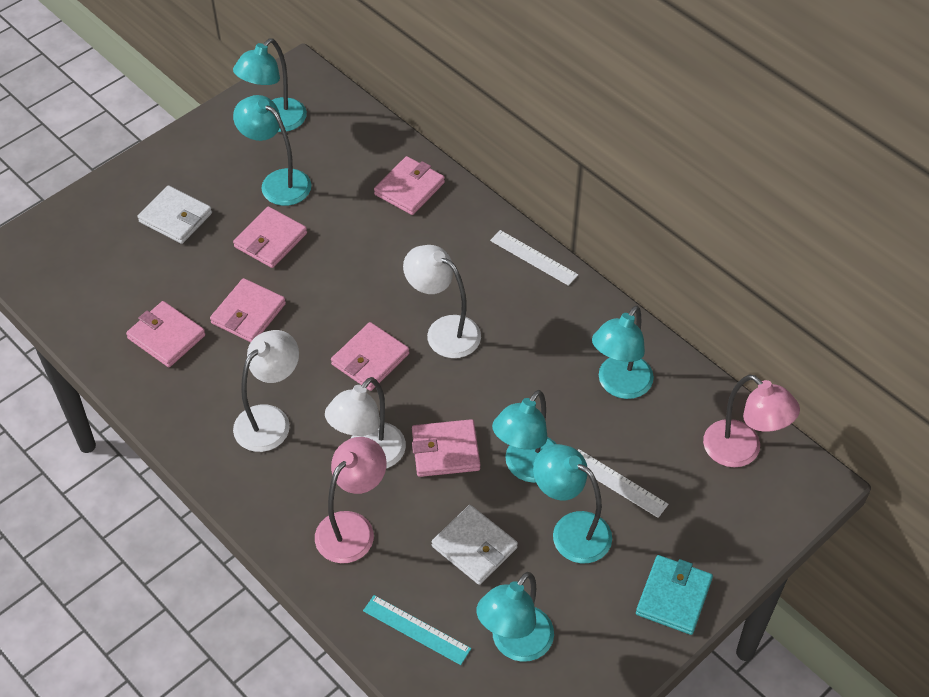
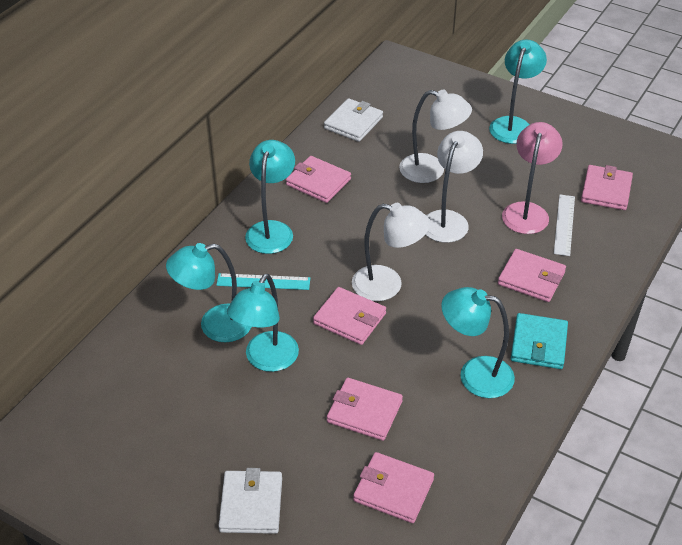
pink lamp: 2 -> 1
turquoise lamp: 6 -> 5
white ruler: 2 -> 1

